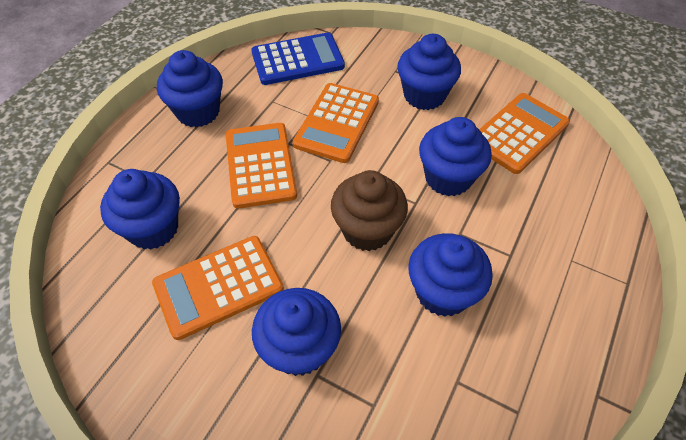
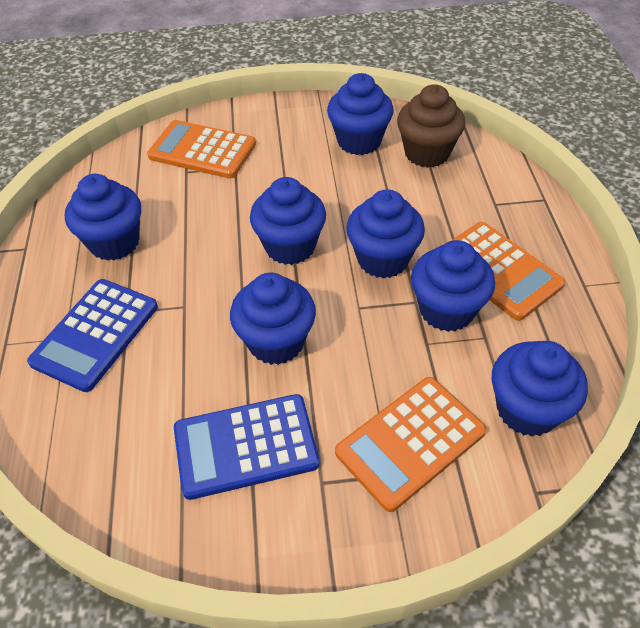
blue calculator: 1 -> 2
blue cupcake: 6 -> 7
orange calculator: 4 -> 3

